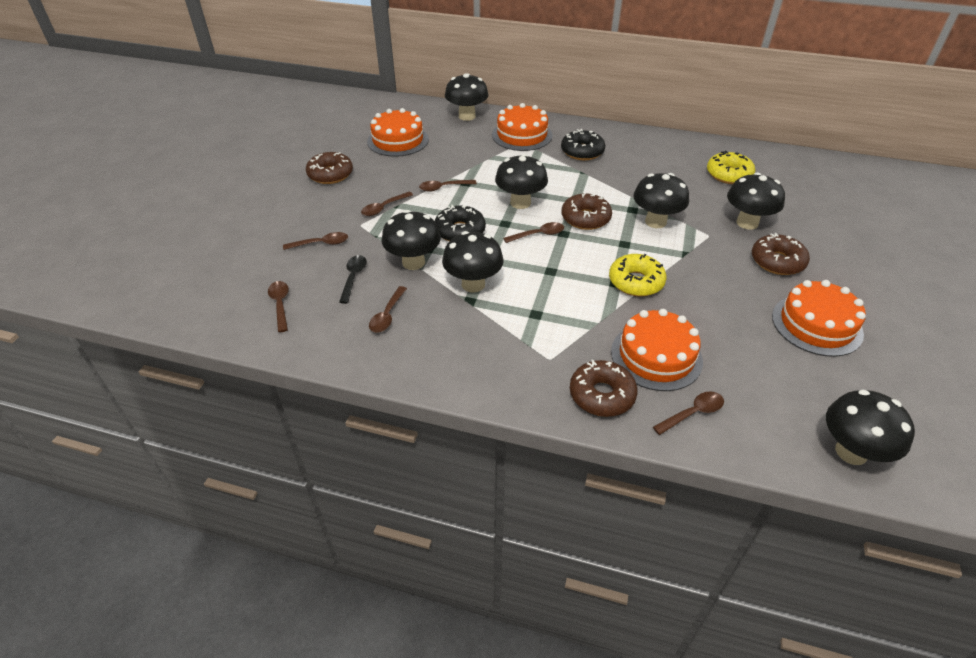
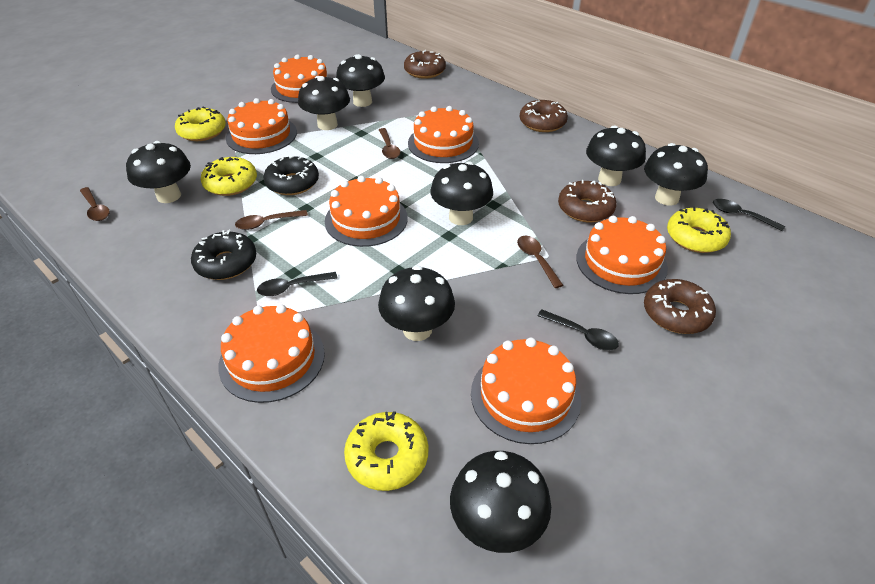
black mushroom: 7 -> 8
black spoon: 1 -> 3
brown spoon: 7 -> 4
orange cake: 4 -> 7
yellow donut: 2 -> 4

